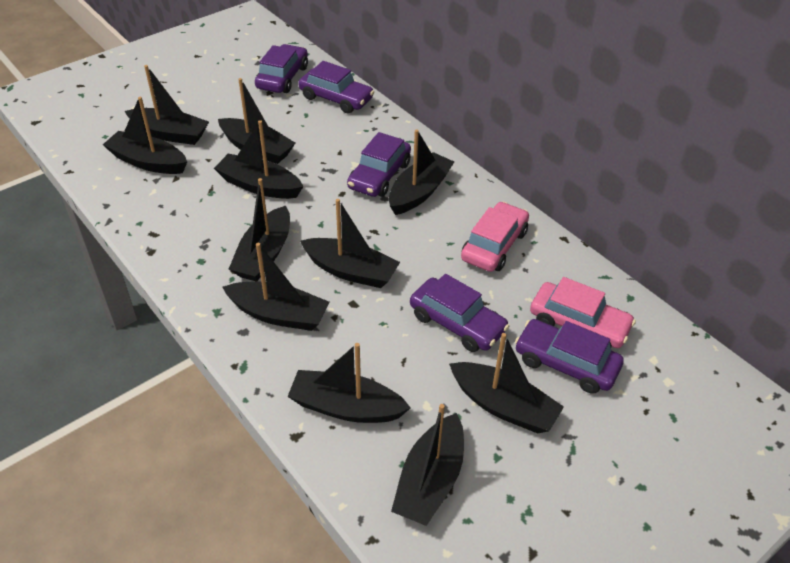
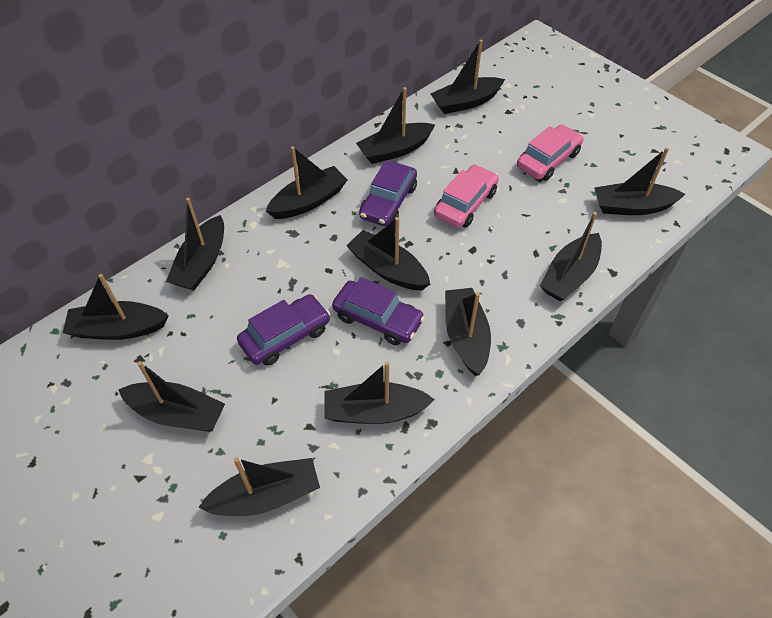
black boat: 11 -> 12
purple car: 5 -> 3

